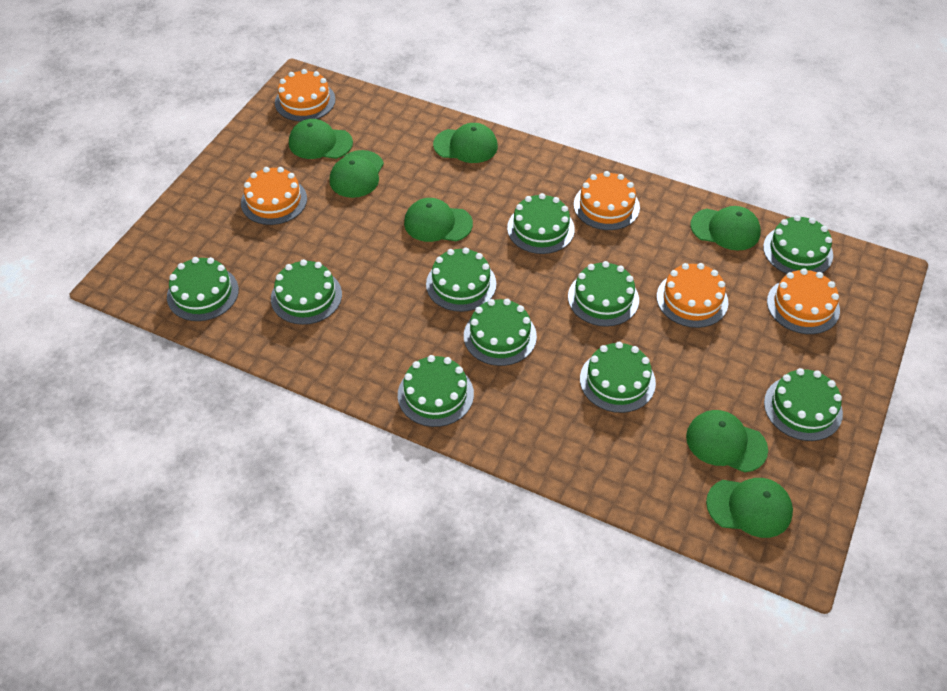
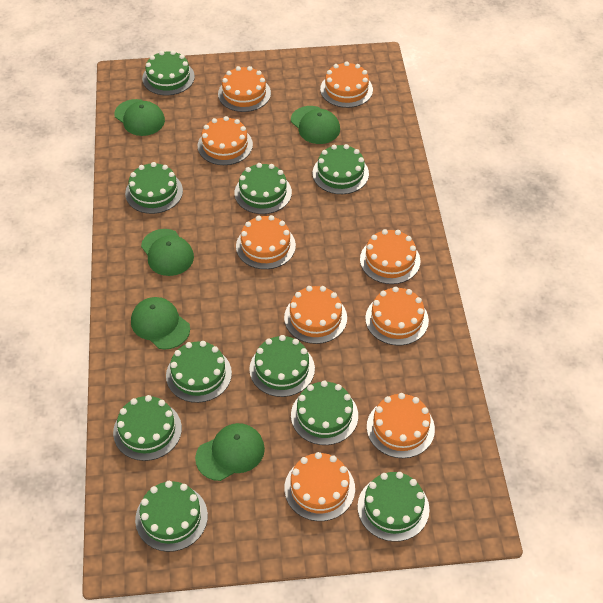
green cap: 7 -> 5
orange cake: 5 -> 9

